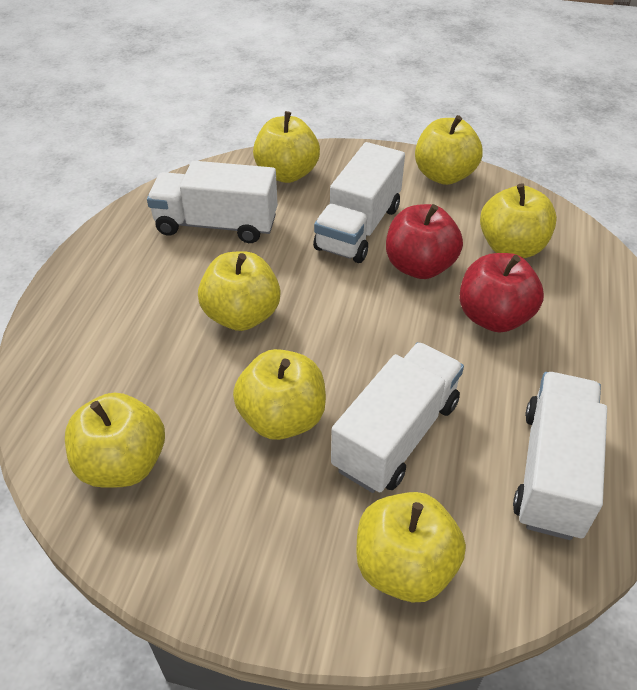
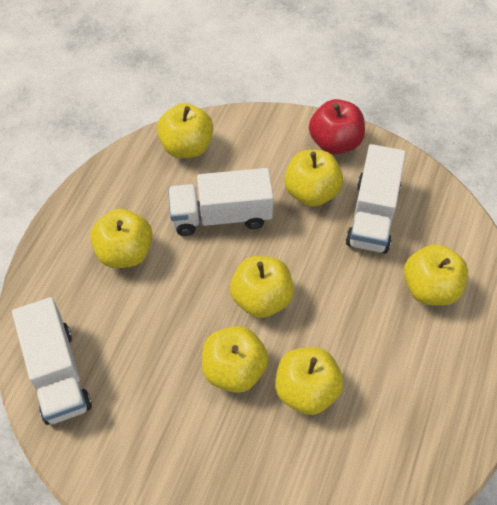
red apple: 2 -> 1
white truck: 4 -> 3

